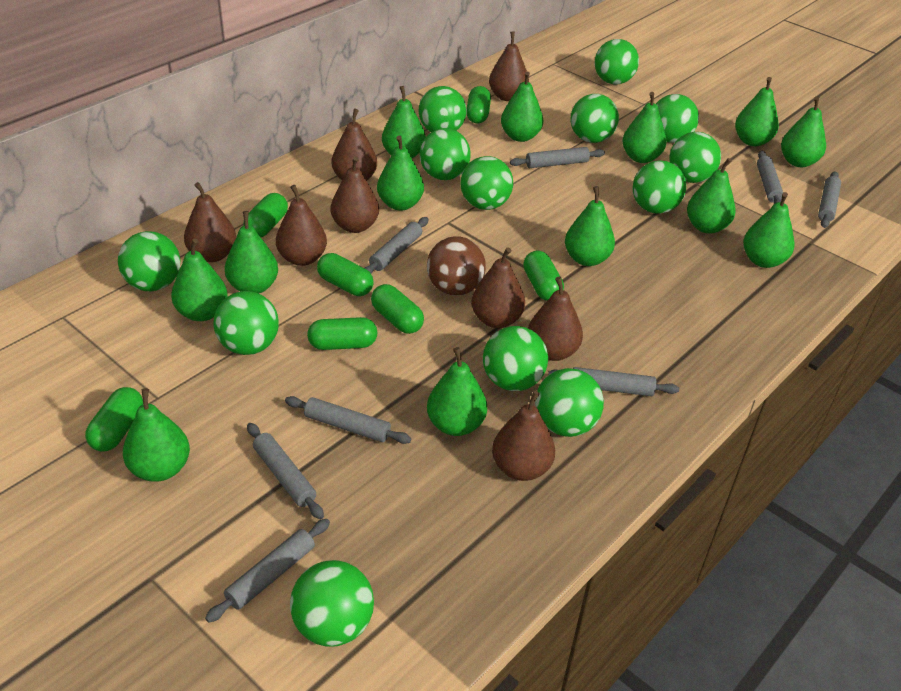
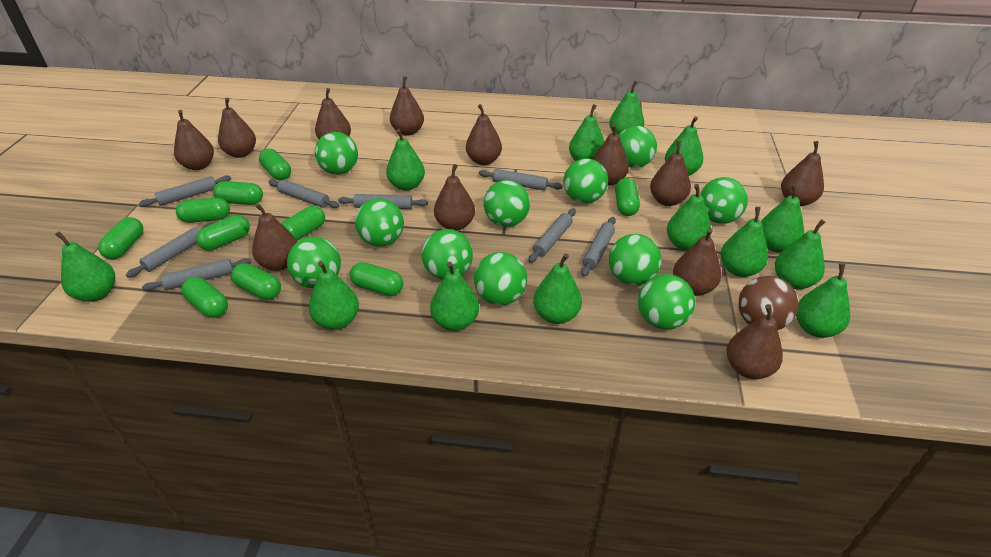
brown pear: 8 -> 12
green ball: 13 -> 11
green capsule: 7 -> 10

